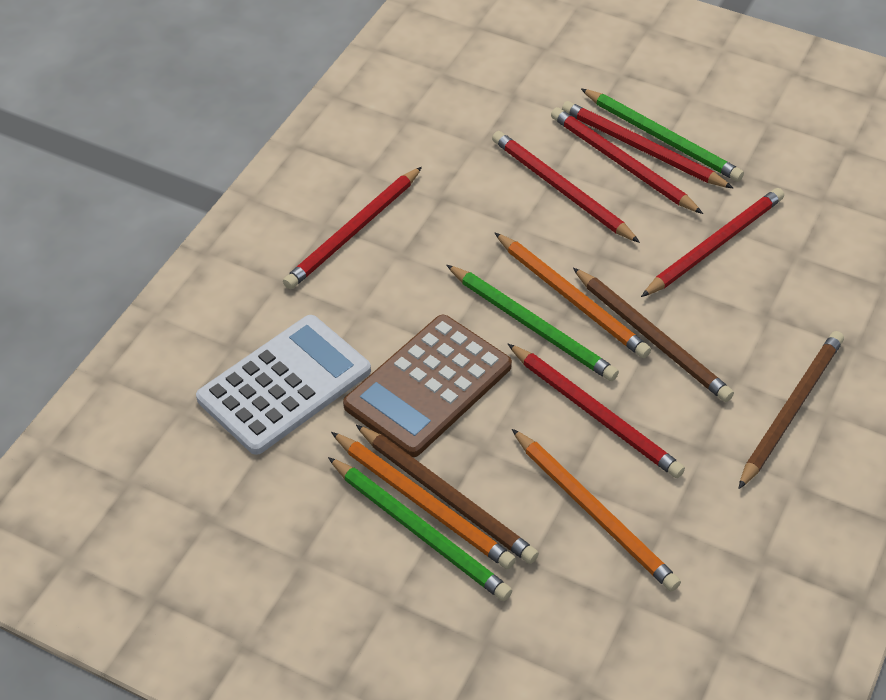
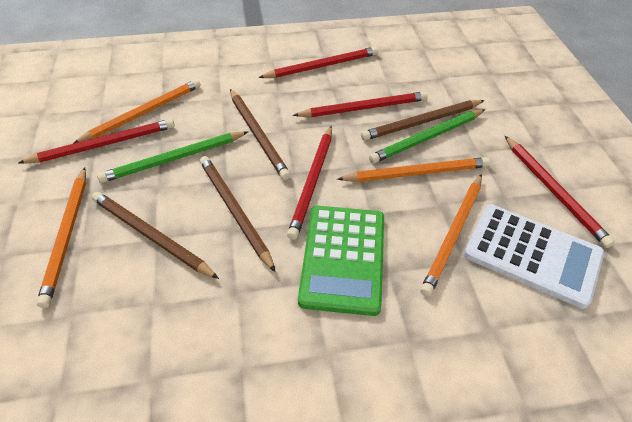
brown calculator: 1 -> 0
brown pencil: 3 -> 4
green calculator: 0 -> 1
green pencil: 3 -> 2
orange pencil: 3 -> 4
red pencil: 6 -> 5

